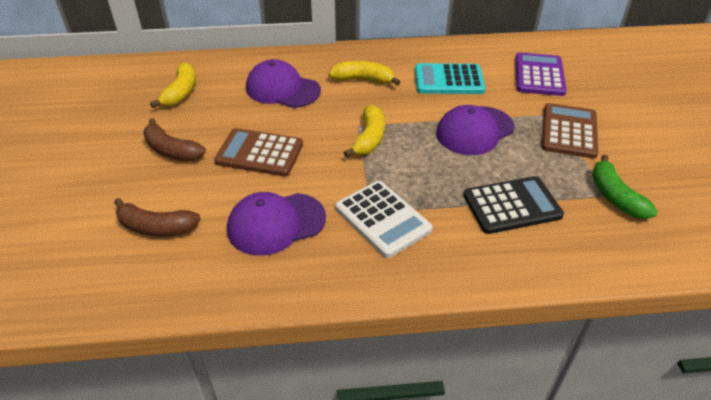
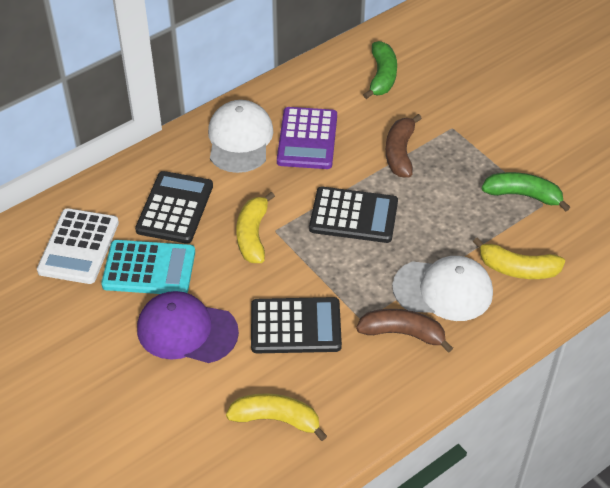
black calculator: 1 -> 3
brown calculator: 2 -> 0
green banana: 1 -> 2
purple cap: 3 -> 1
white cap: 0 -> 2

